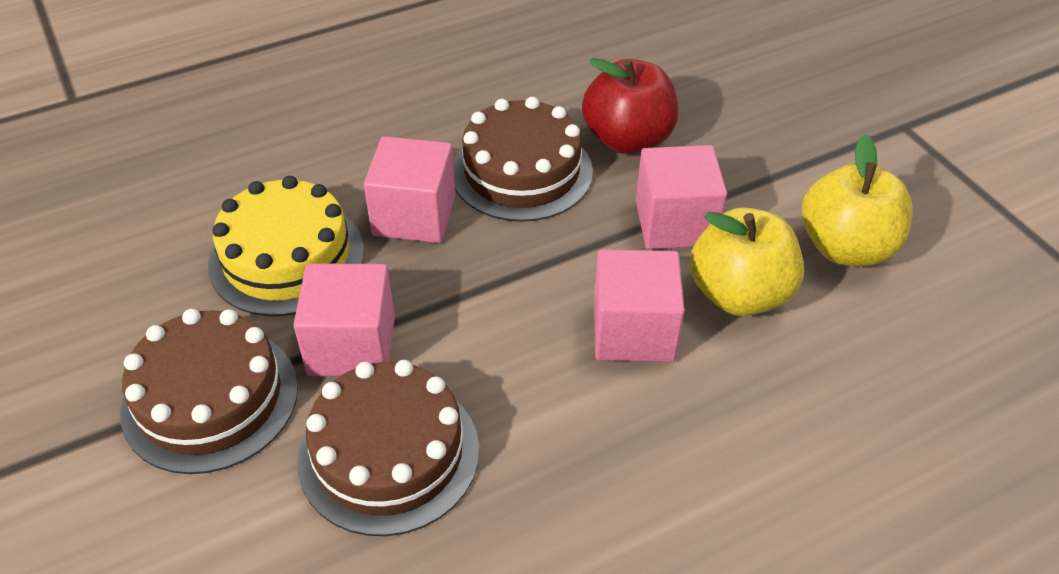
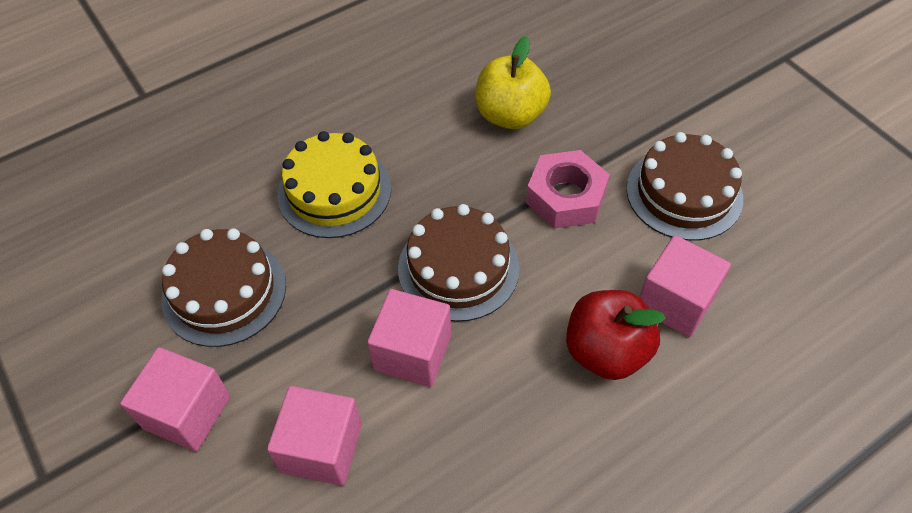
pink nut: 0 -> 1
yellow apple: 2 -> 1

